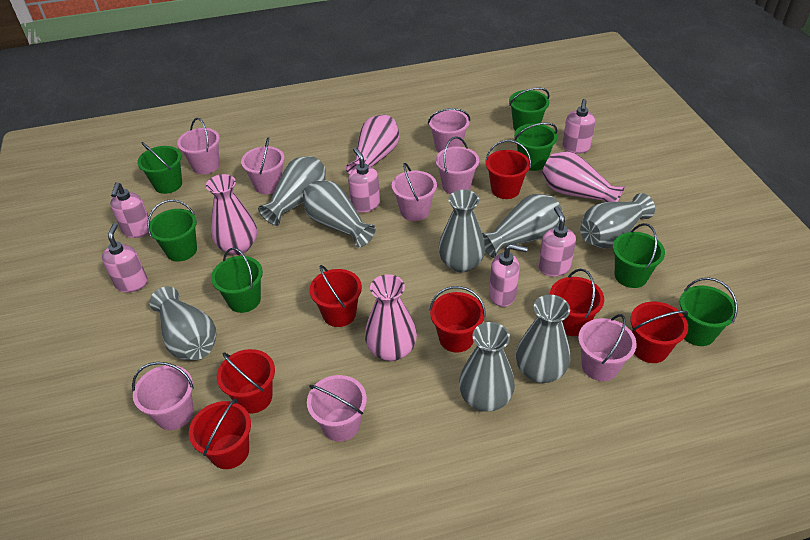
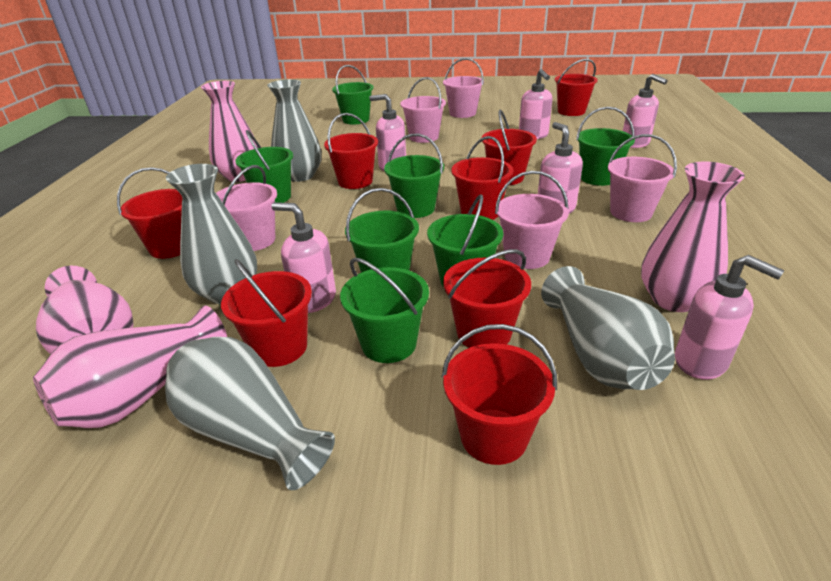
grey vase: 8 -> 4
pink bucket: 8 -> 5
red bucket: 7 -> 8

